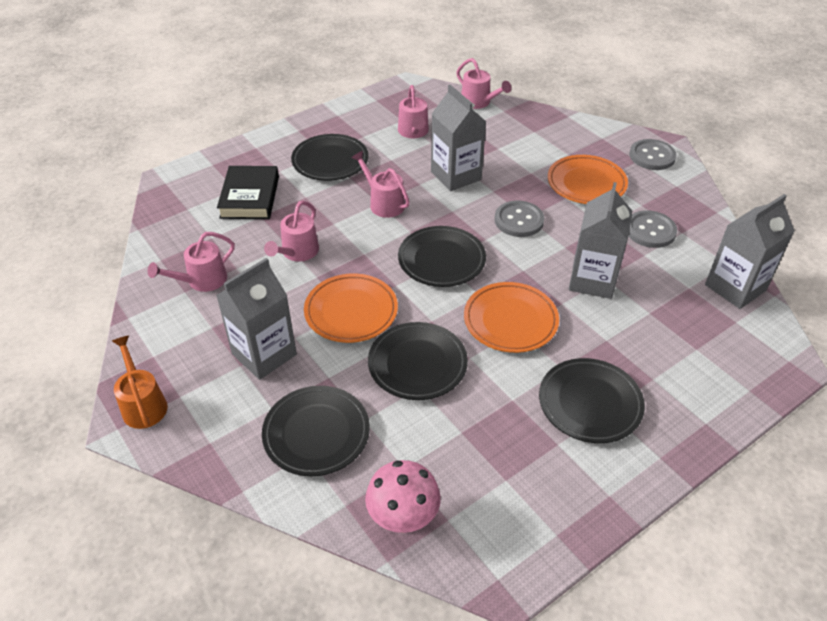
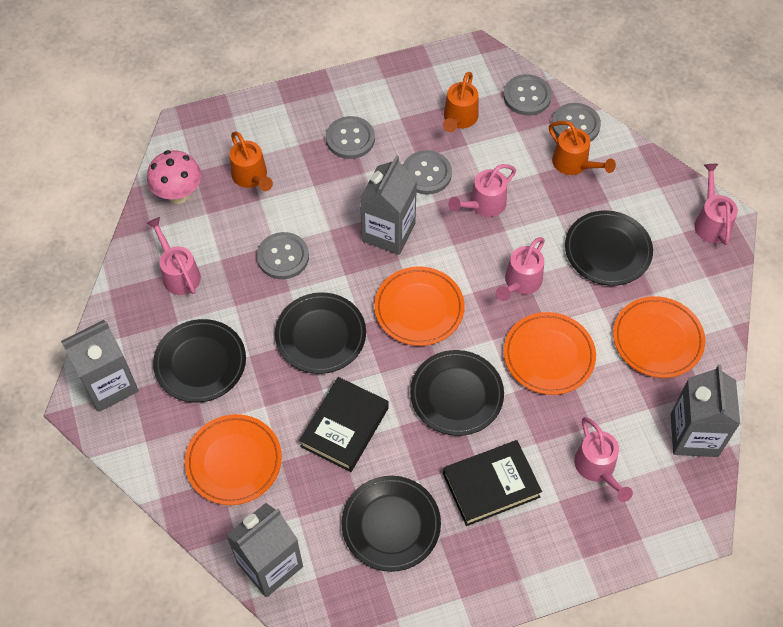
black book: 1 -> 2
grey button: 3 -> 5
orange plate: 3 -> 4
orange watering can: 1 -> 3

